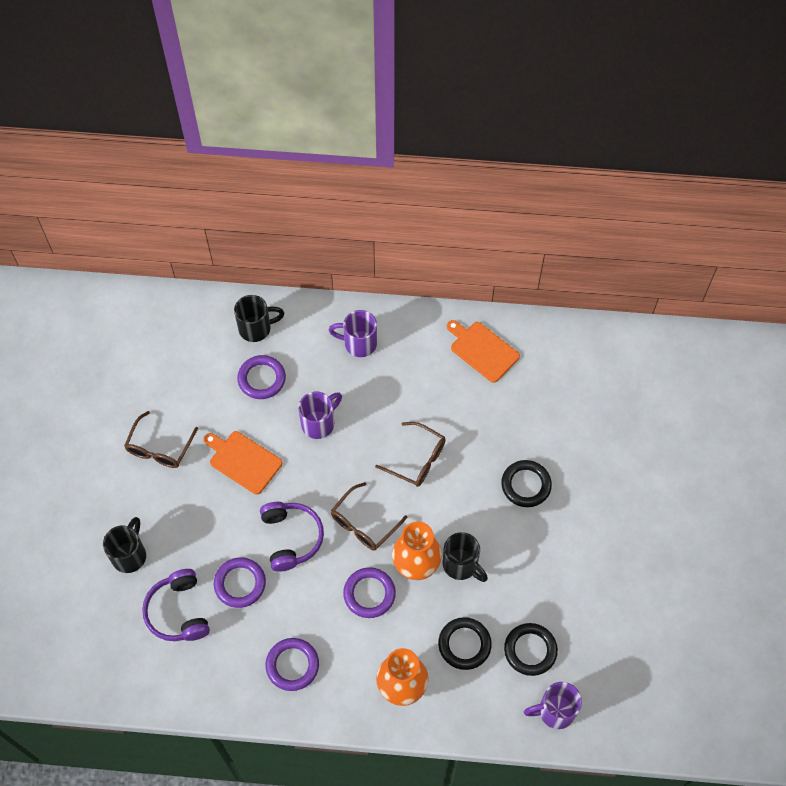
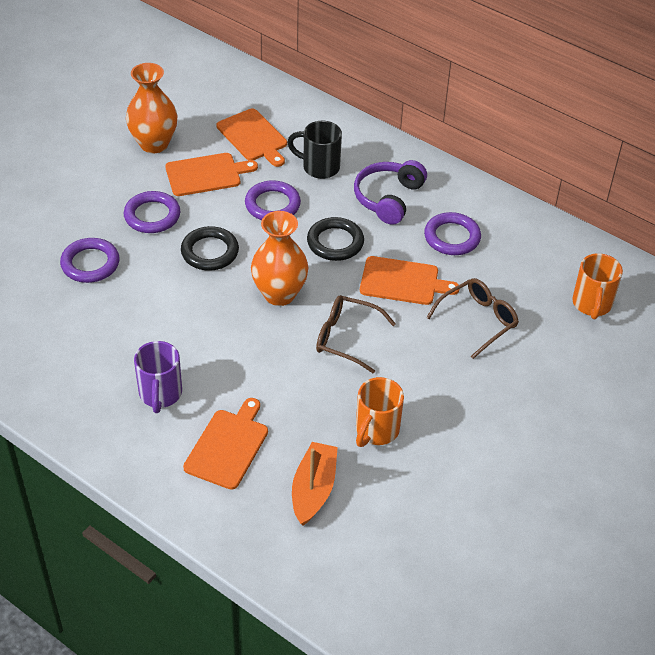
black mug: 3 -> 1
black ring: 3 -> 2
brown glasses: 3 -> 2
orange boat: 0 -> 1
orange cutting board: 2 -> 4
orange mug: 0 -> 2
purple headphones: 2 -> 1
purple mug: 3 -> 1

